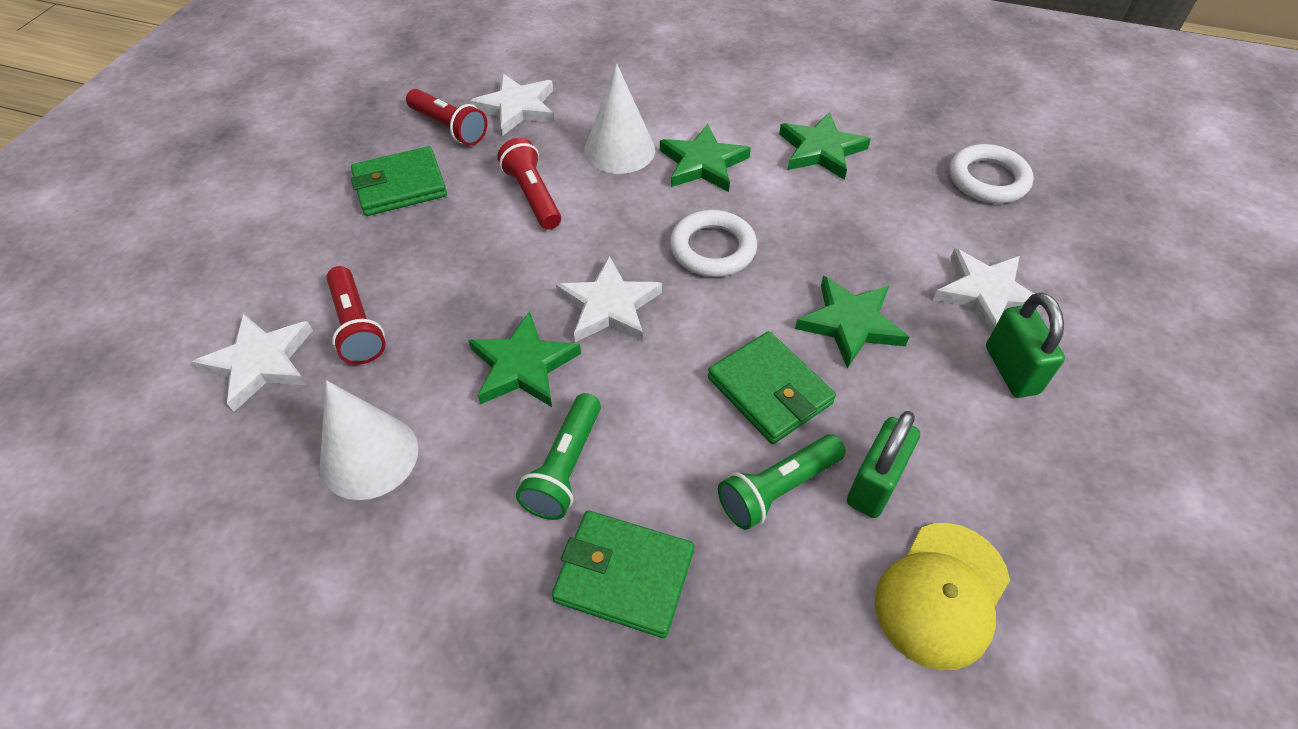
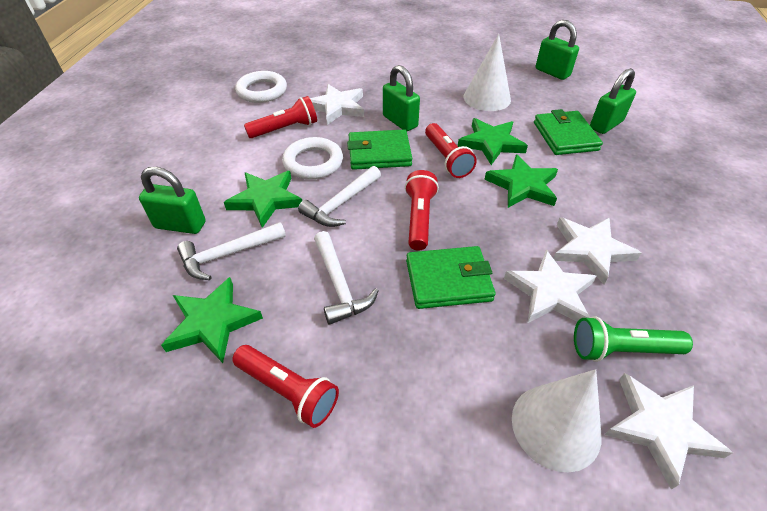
green flashlight: 2 -> 1
green padlock: 2 -> 4
red flashlight: 3 -> 4
white hammer: 0 -> 3
yellow cap: 1 -> 0

